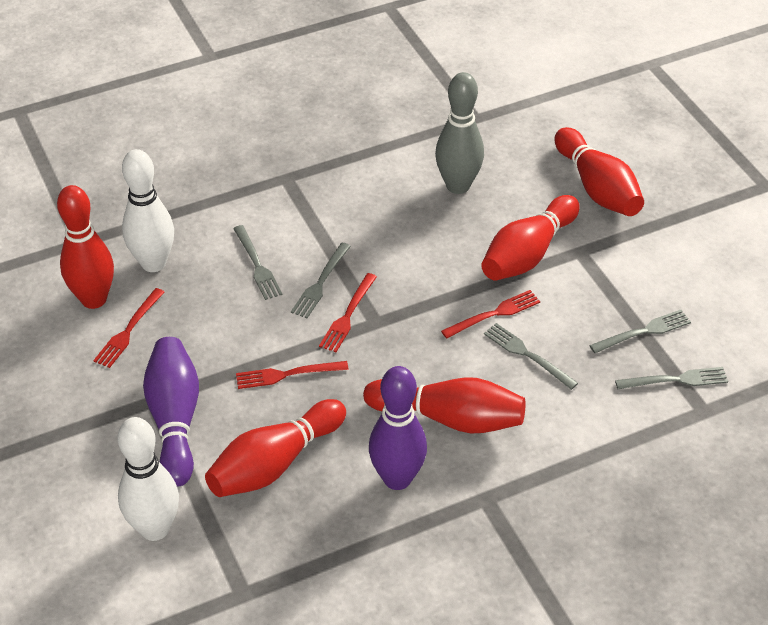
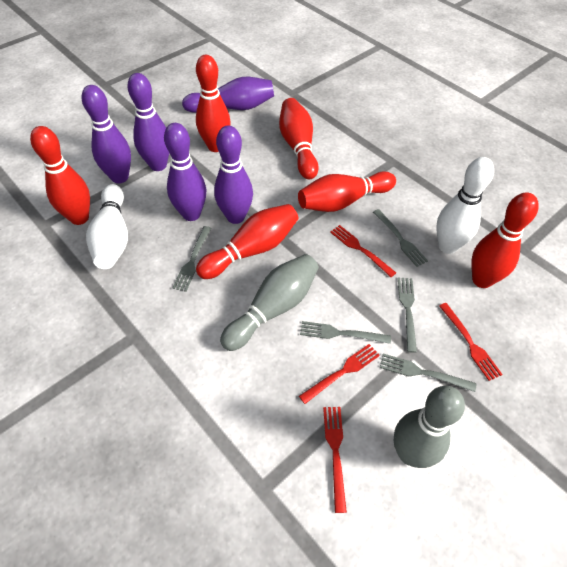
grey bowling pin: 1 -> 2
purple bowling pin: 2 -> 5
red bowling pin: 5 -> 6

